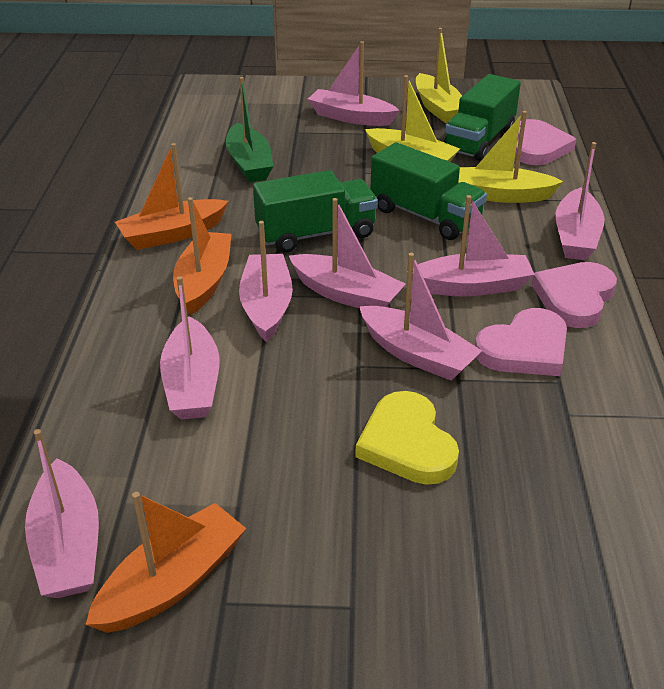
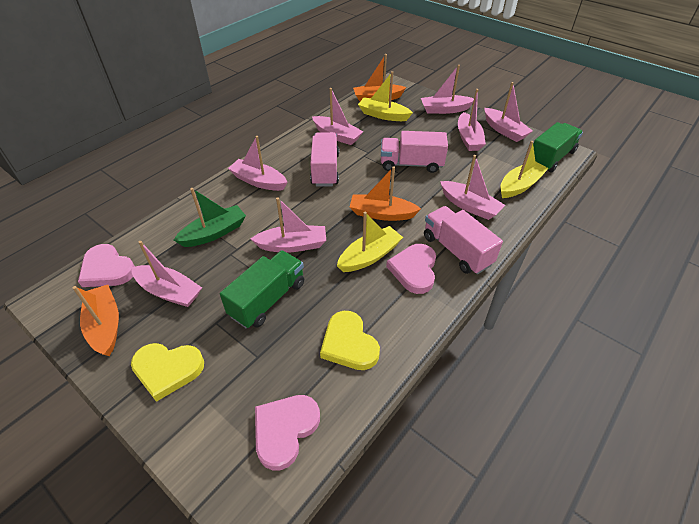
green truck: 3 -> 2
pink truck: 0 -> 3
yellow heart: 1 -> 2

